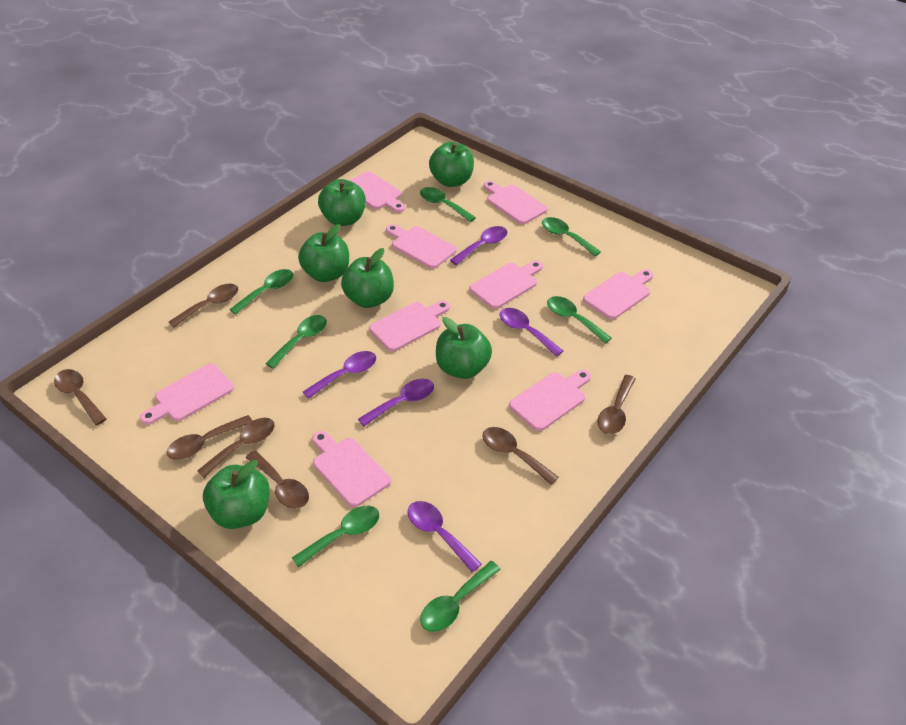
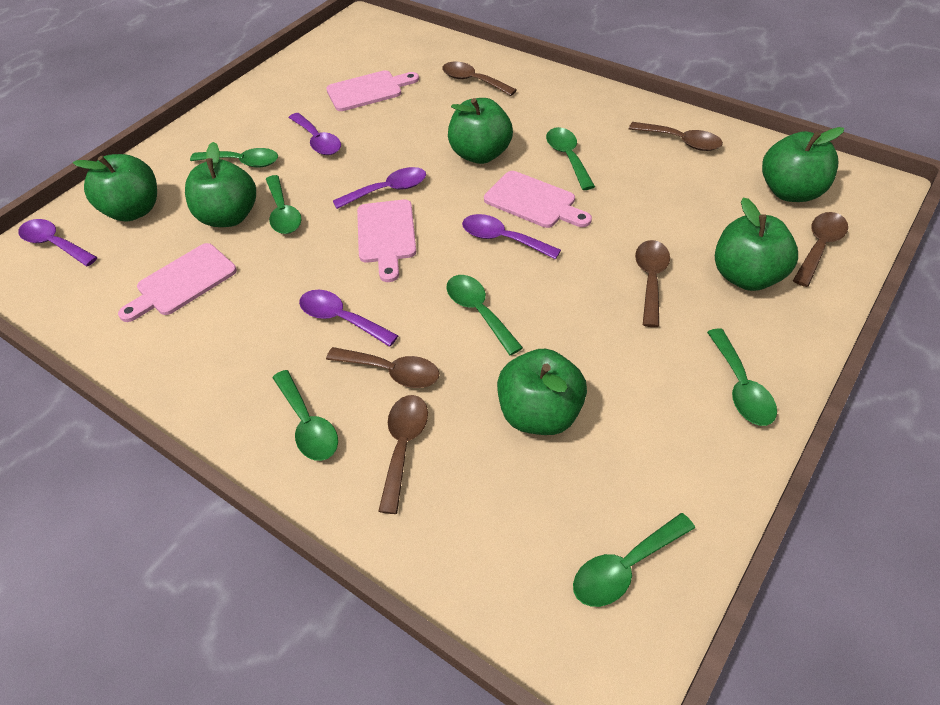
brown spoon: 7 -> 6
pink cutting board: 9 -> 4

